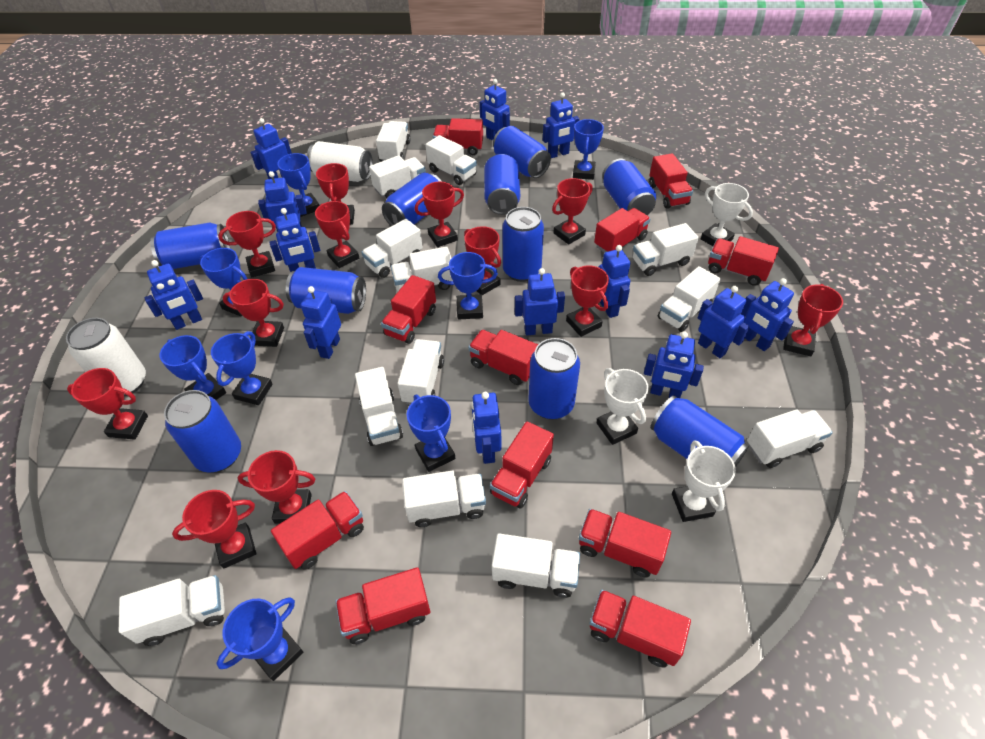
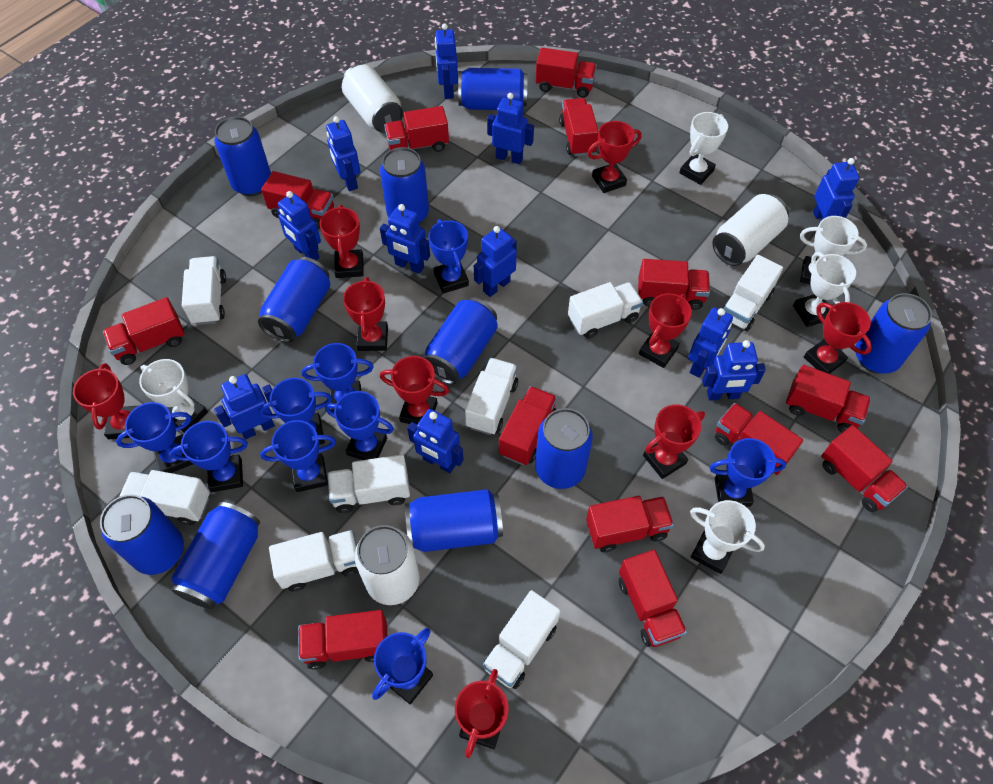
blue robot: 13 -> 11
blue trophy: 8 -> 9
red trophy: 12 -> 9
red truck: 11 -> 13
white can: 2 -> 3
white trophy: 3 -> 5
white truck: 13 -> 8

